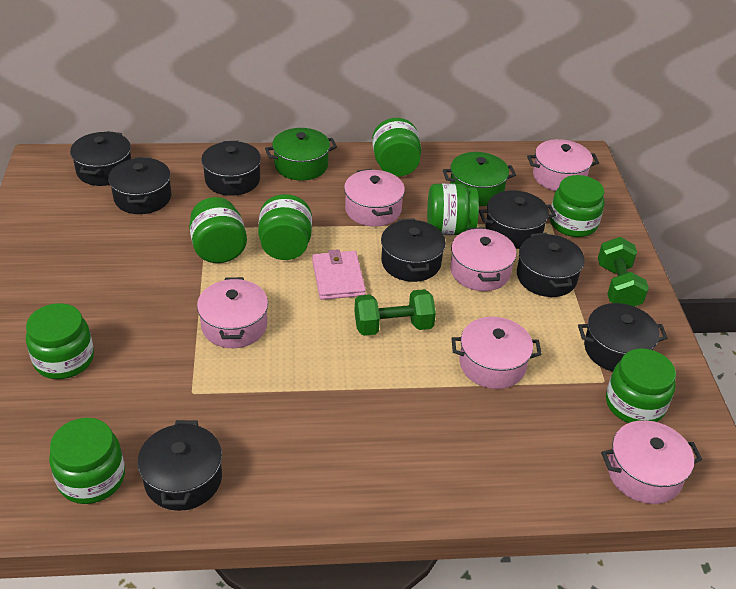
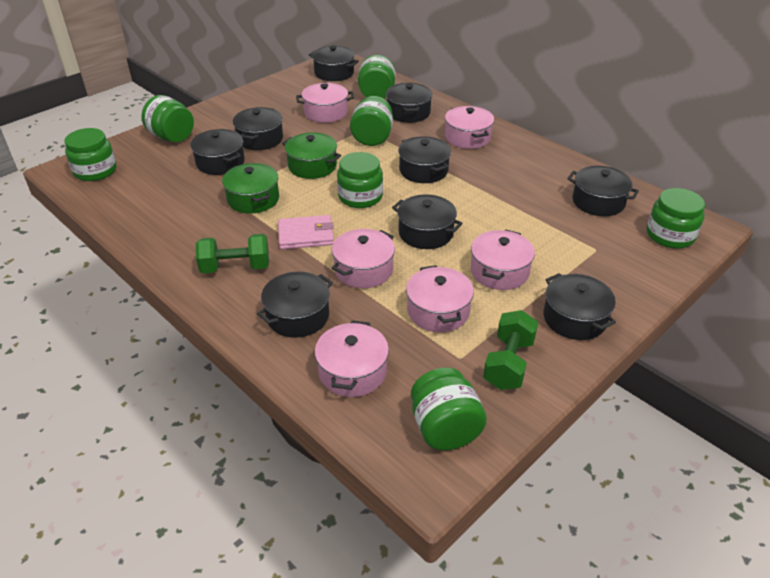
black pot: 8 -> 9
green jar: 8 -> 7

